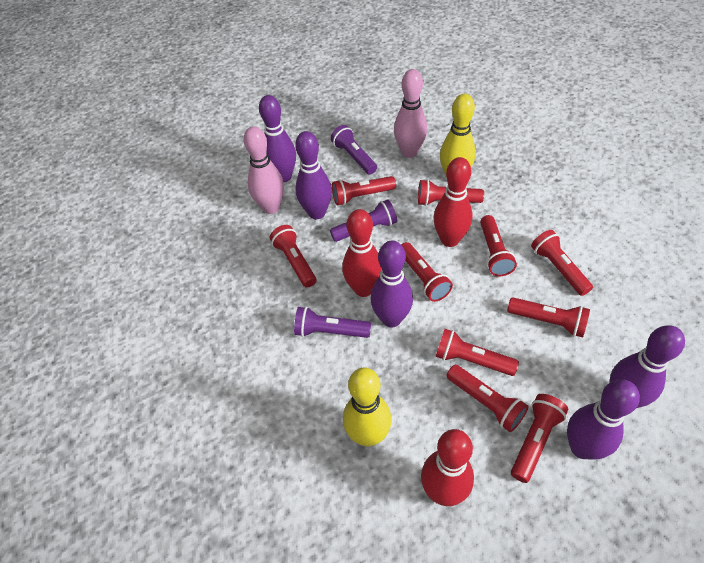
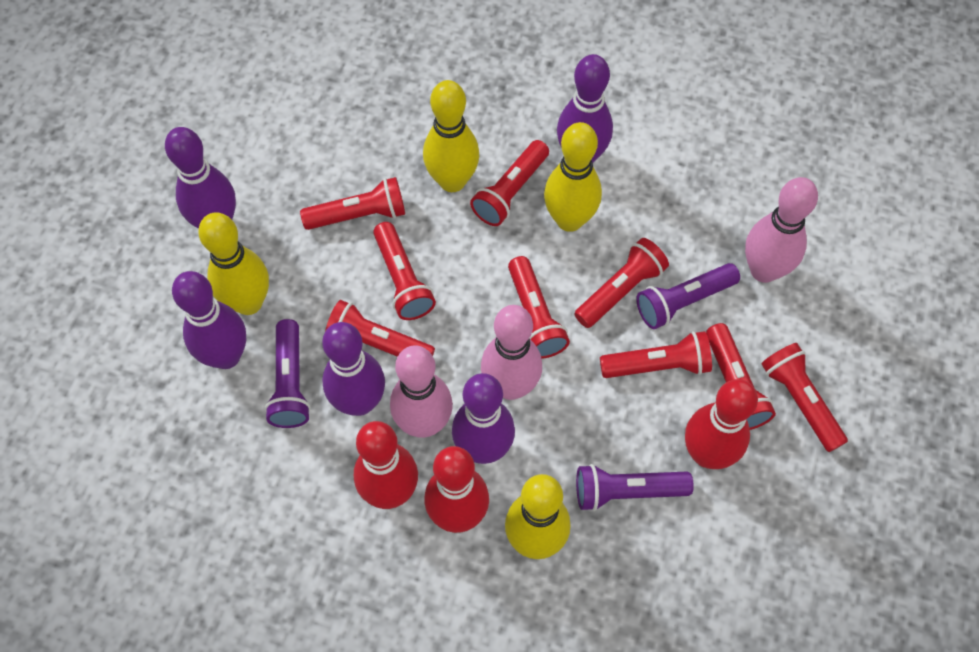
pink bowling pin: 2 -> 3
red flashlight: 10 -> 9
yellow bowling pin: 2 -> 4

